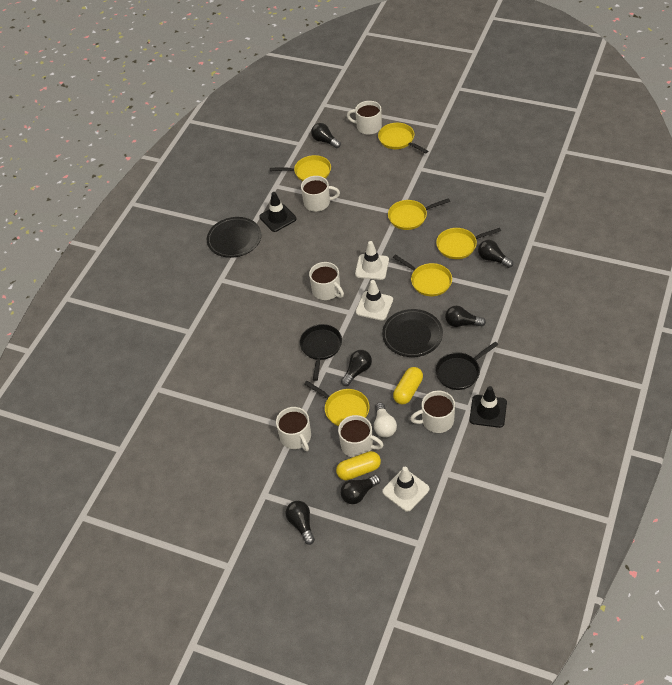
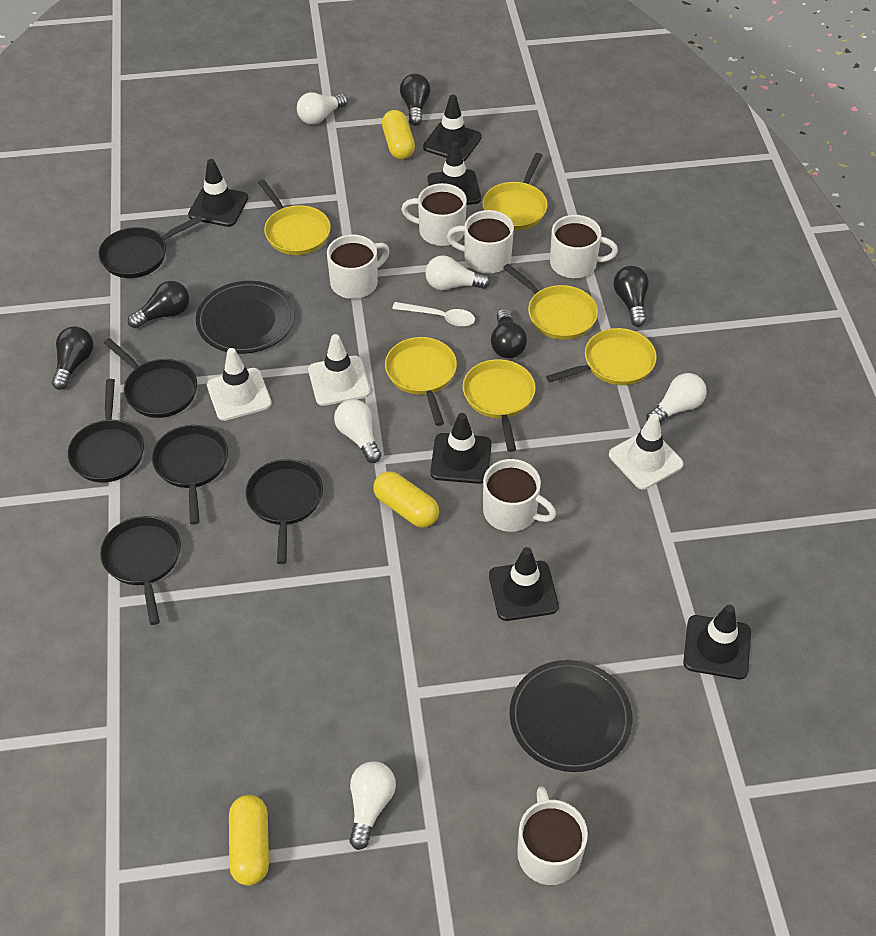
black light bulb: 6 -> 5
black pan: 2 -> 6
black traffic cone: 2 -> 6
white light bulb: 1 -> 5
white spoon: 0 -> 1
yellow capsule: 2 -> 3

